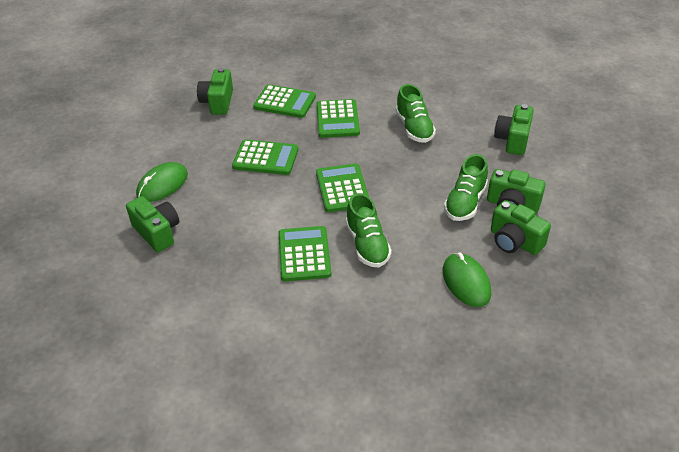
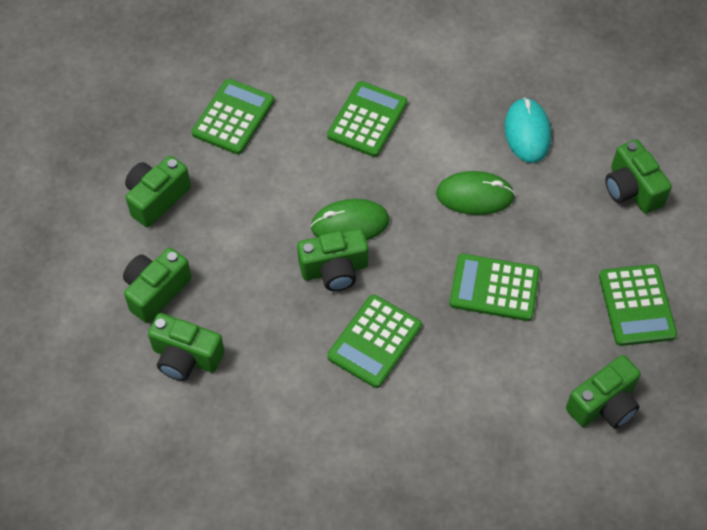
green camera: 5 -> 6
green shoe: 3 -> 0
turquoise mouse: 0 -> 1

